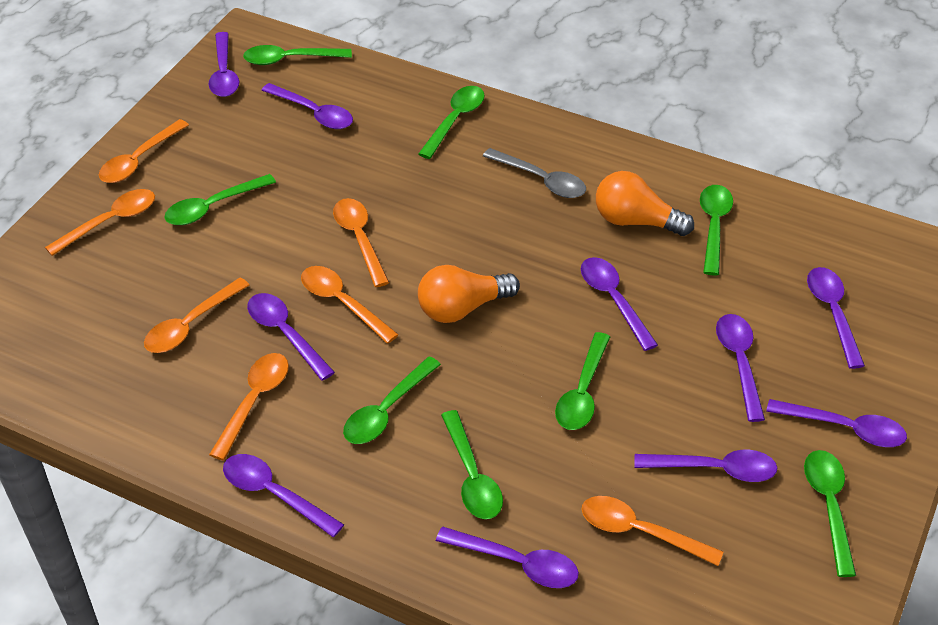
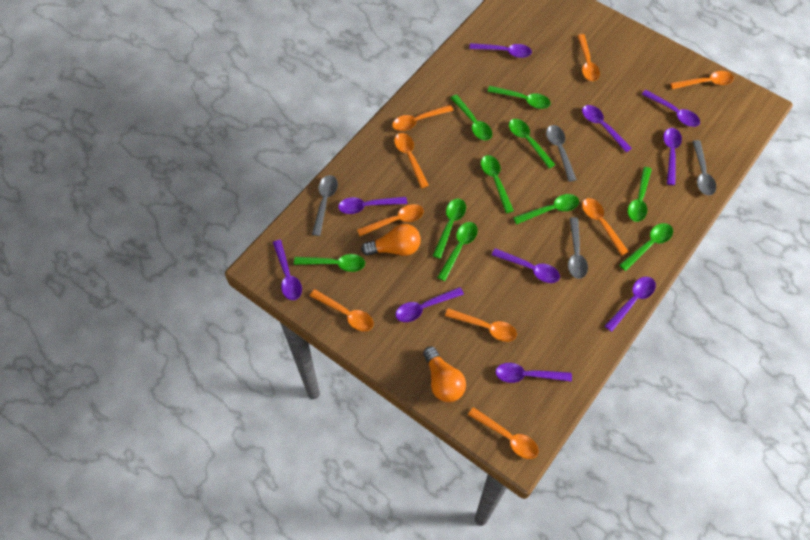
green spoon: 8 -> 10
grey spoon: 1 -> 4
orange spoon: 7 -> 9

